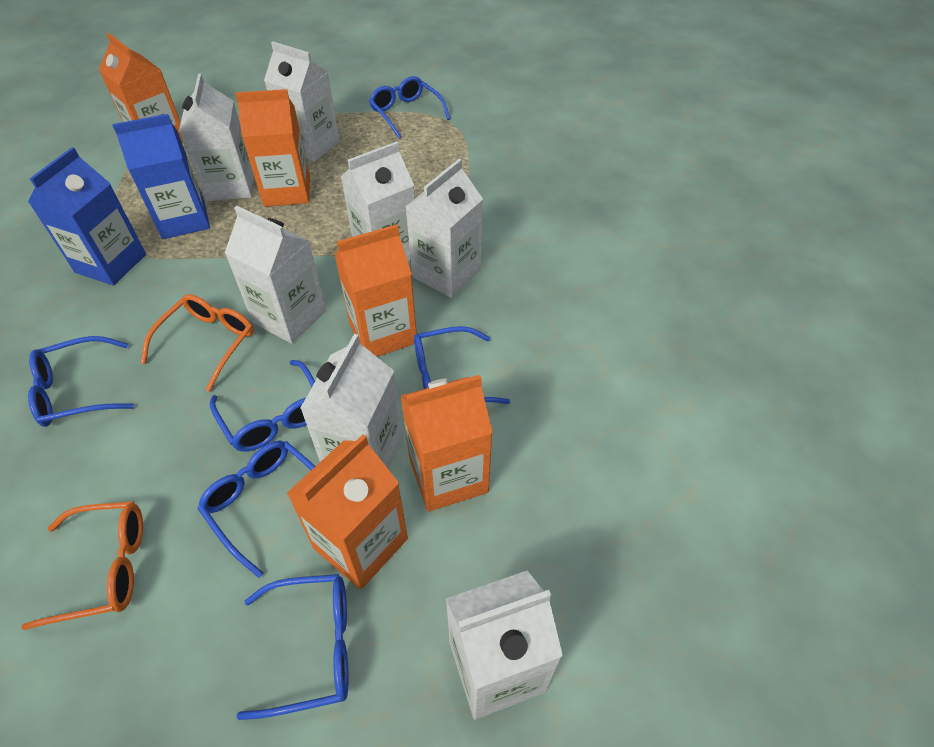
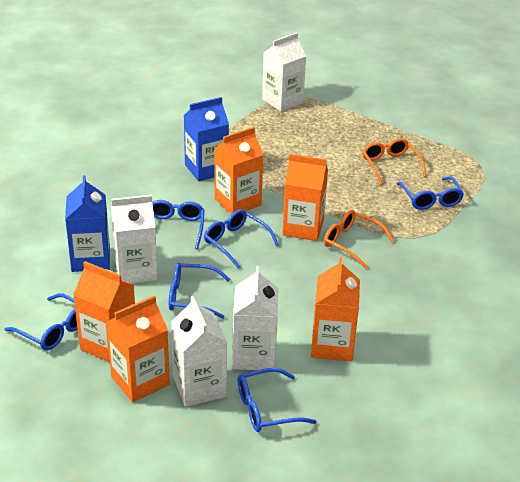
white carton: 7 -> 4

